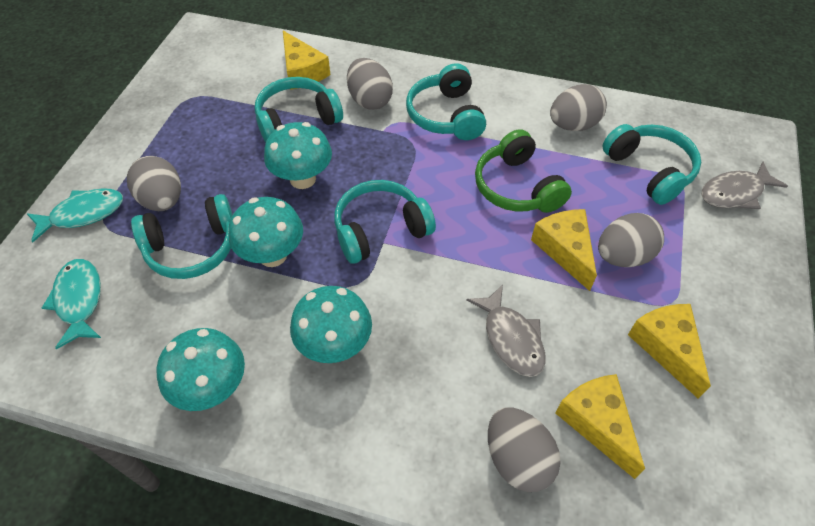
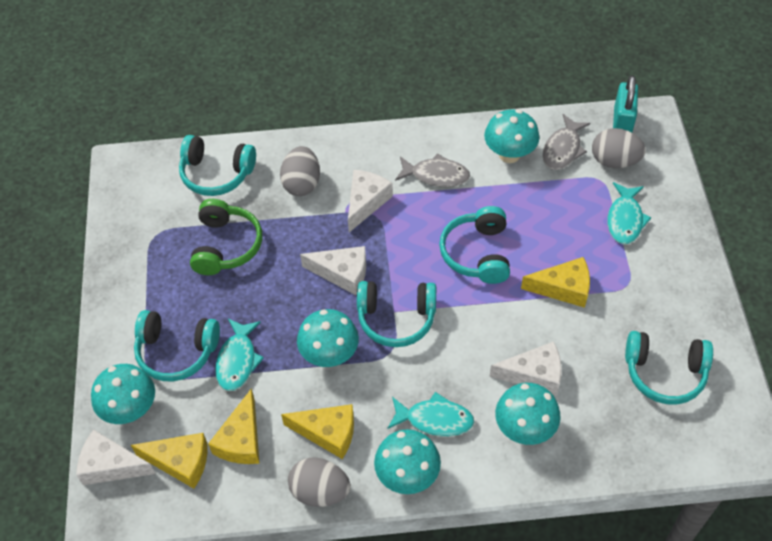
grey egg: 5 -> 3
turquoise fish: 2 -> 3
turquoise mushroom: 4 -> 5
turquoise padlock: 0 -> 1
white cheese: 0 -> 4

